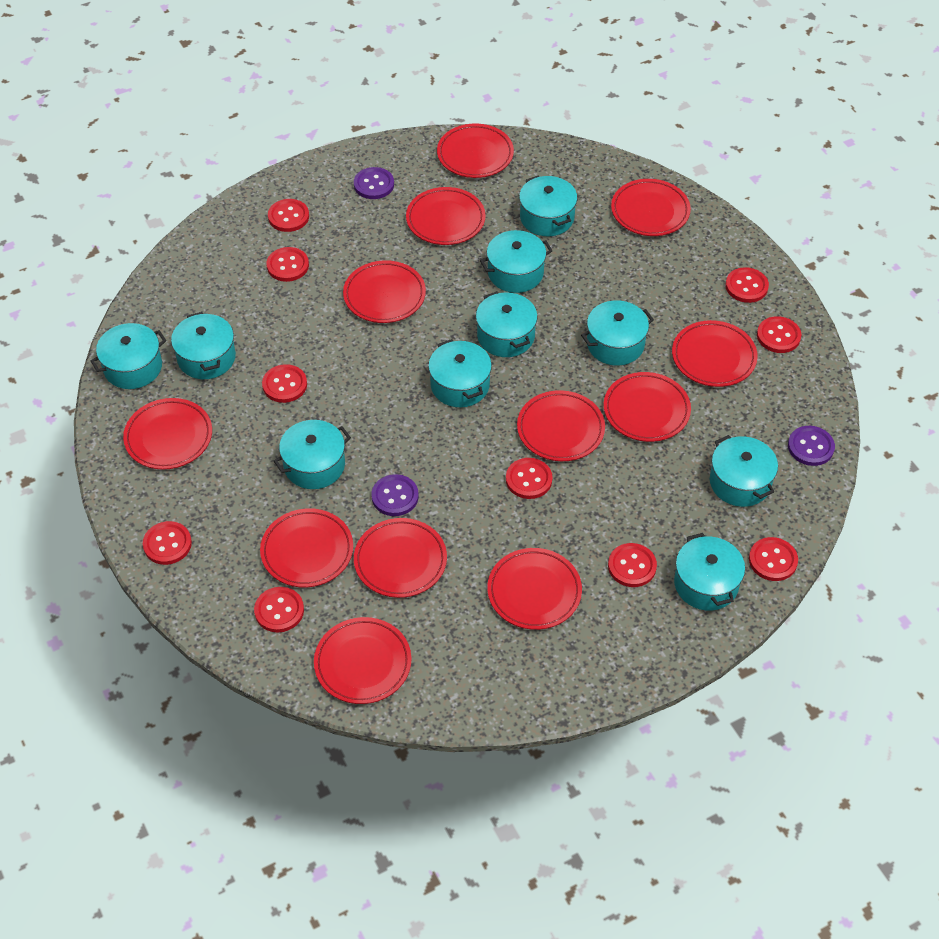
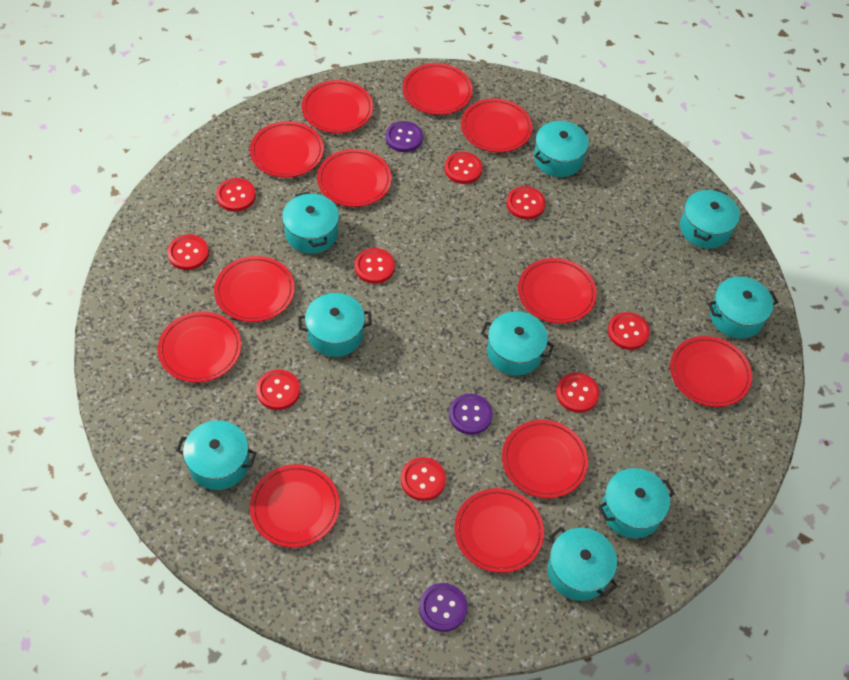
red button: 10 -> 9
turquoise pot: 10 -> 9

